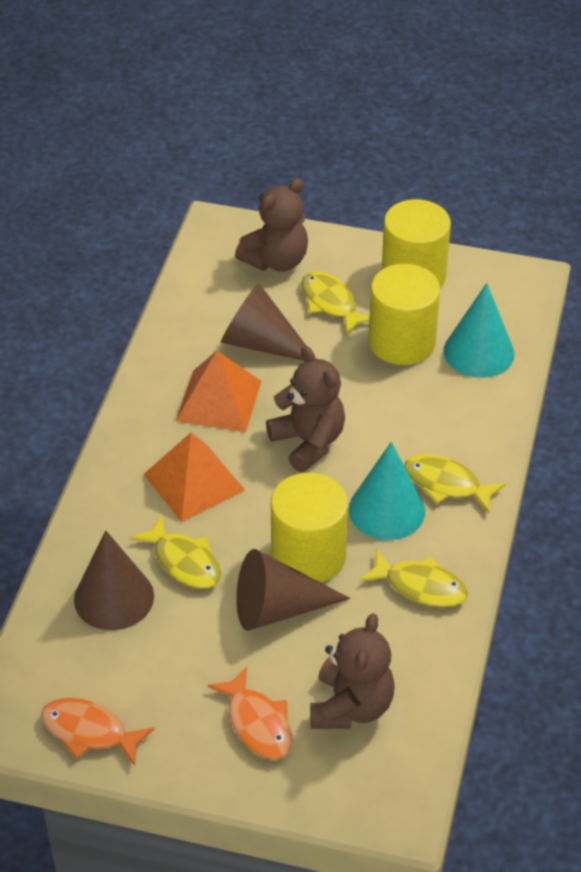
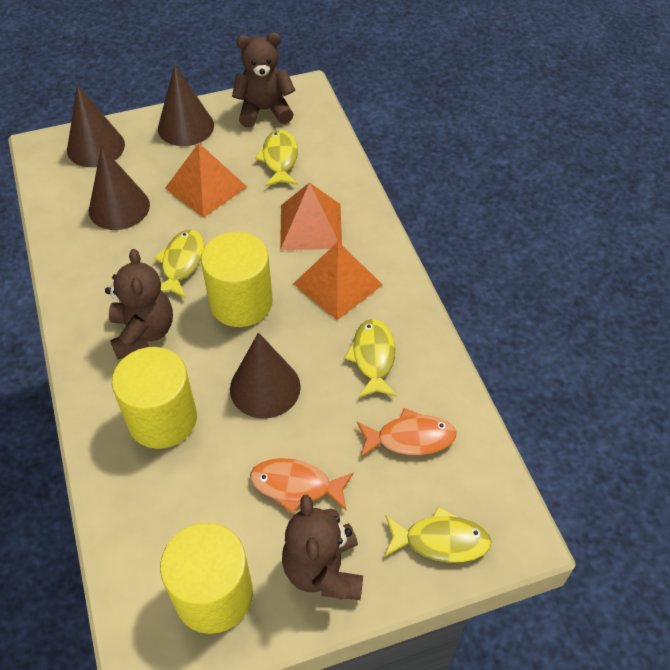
brown cone: 3 -> 4
orange pyramid: 2 -> 3
turquoise cone: 2 -> 0

